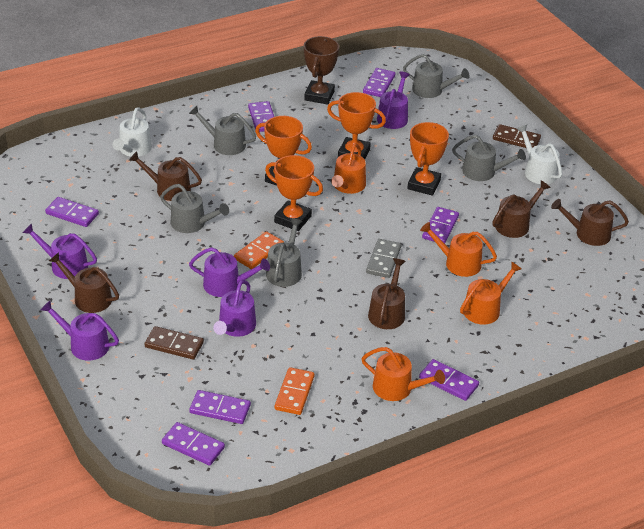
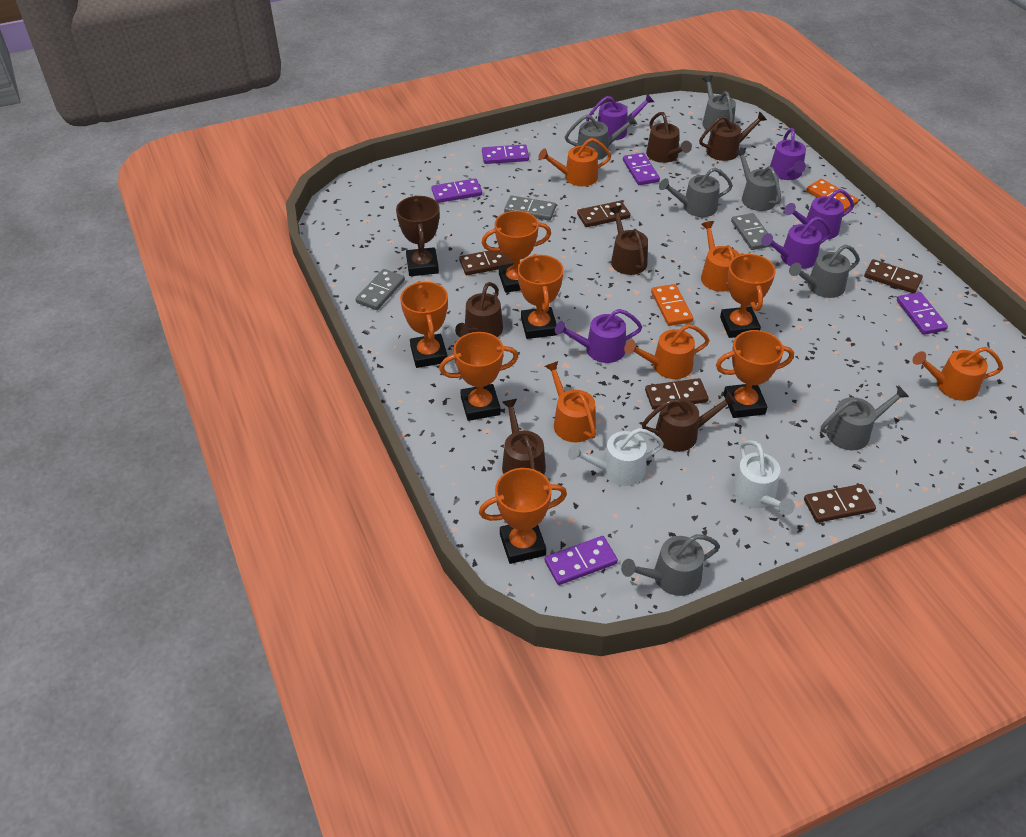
brown domino: 2 -> 5
brown watering can: 5 -> 6
grey domino: 1 -> 3
grey watering can: 5 -> 7
orange trophy: 4 -> 7
orange watering can: 4 -> 5
purple domino: 7 -> 5

